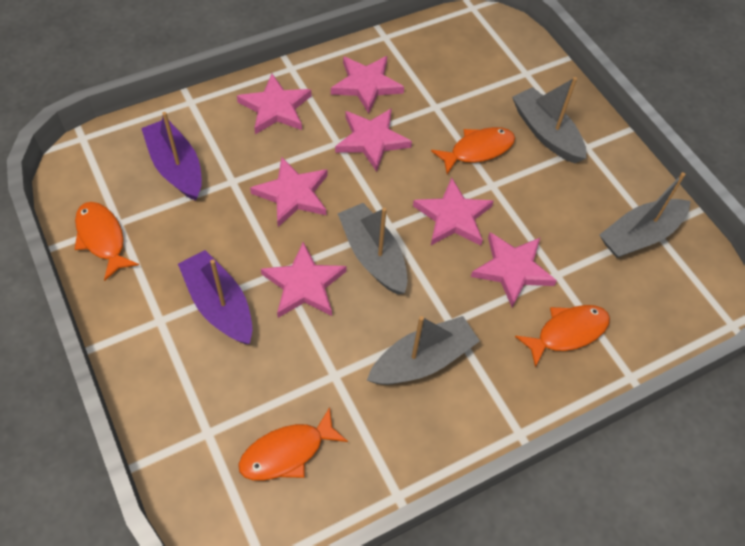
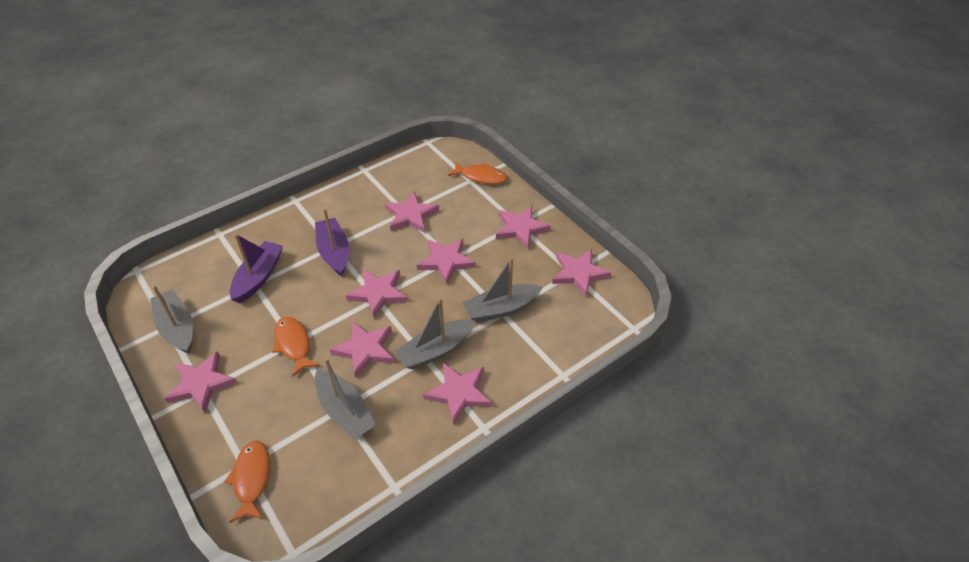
orange fish: 4 -> 3
pink star: 7 -> 8

